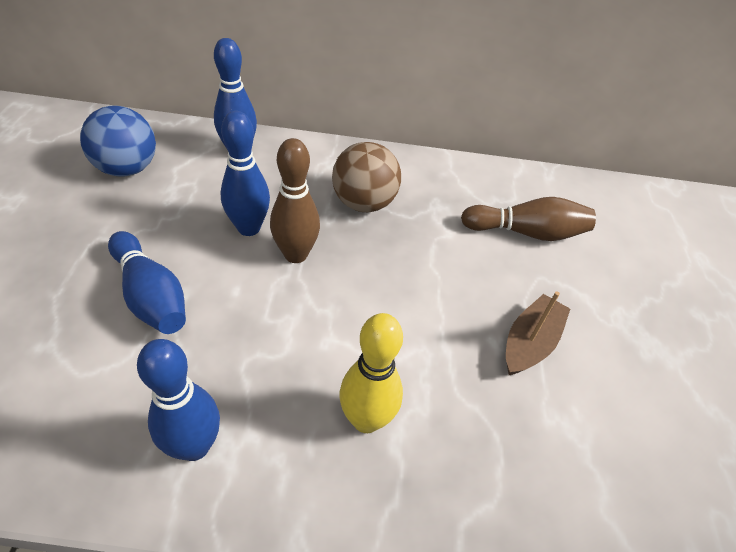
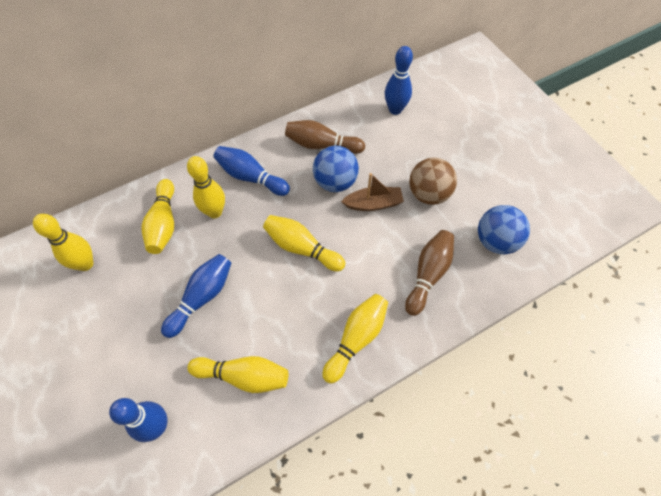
blue ball: 1 -> 2
yellow bowling pin: 1 -> 6

